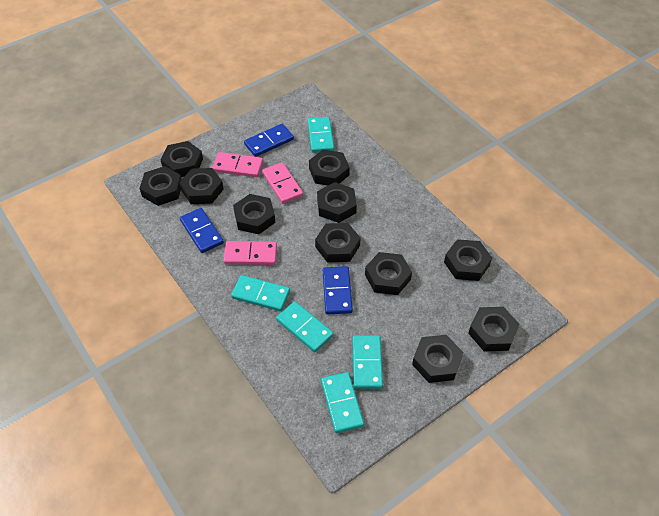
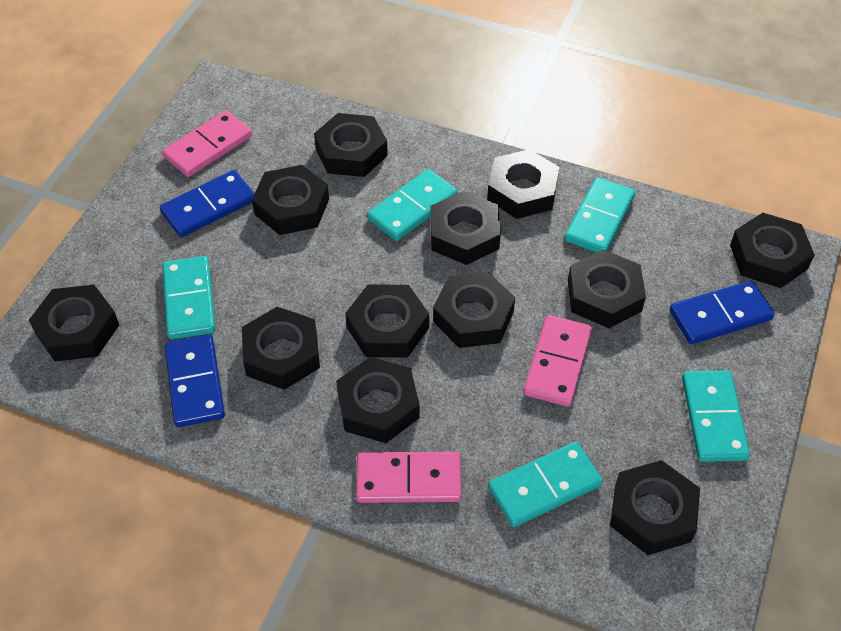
black nut: 11 -> 12

